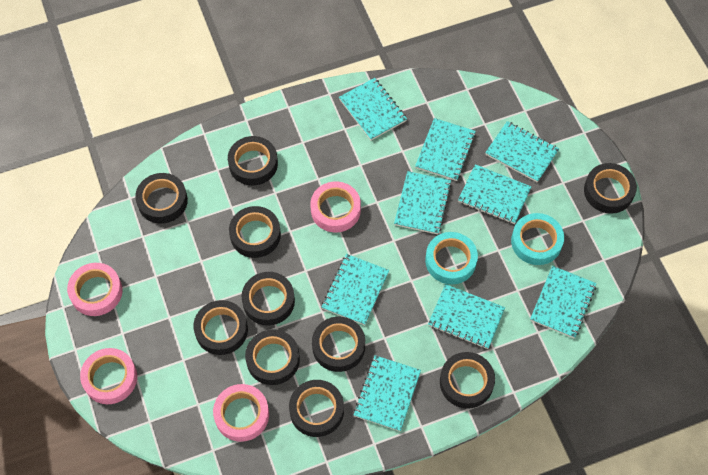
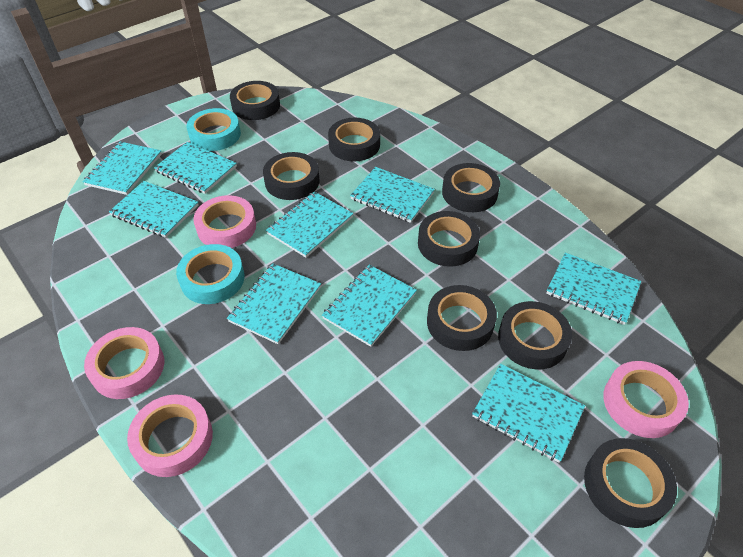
black tape: 10 -> 8

